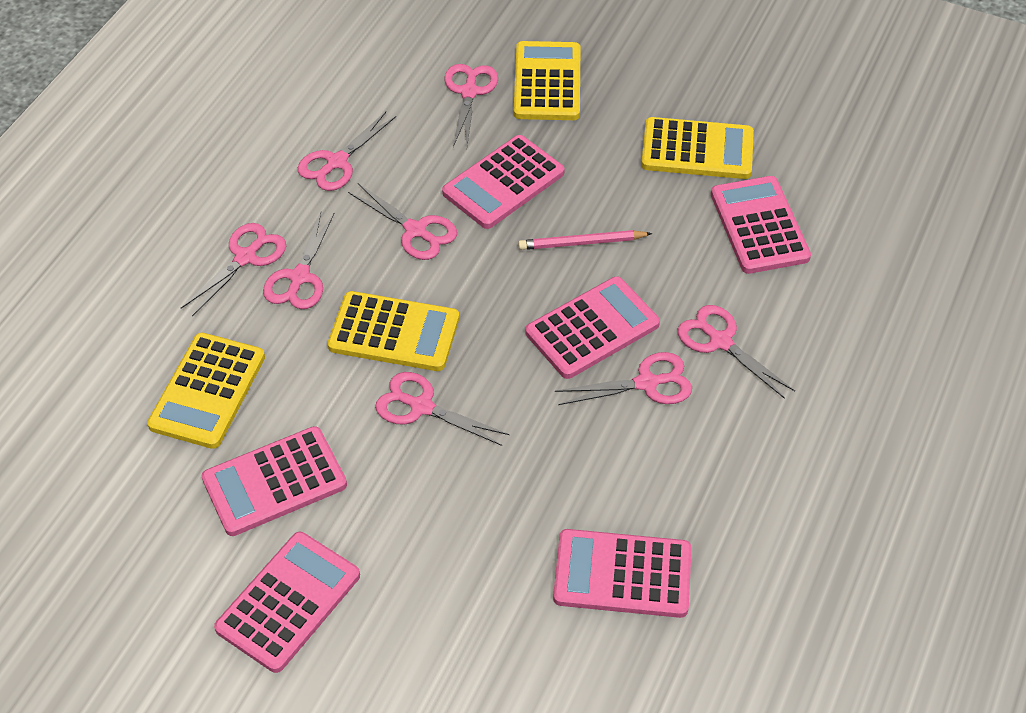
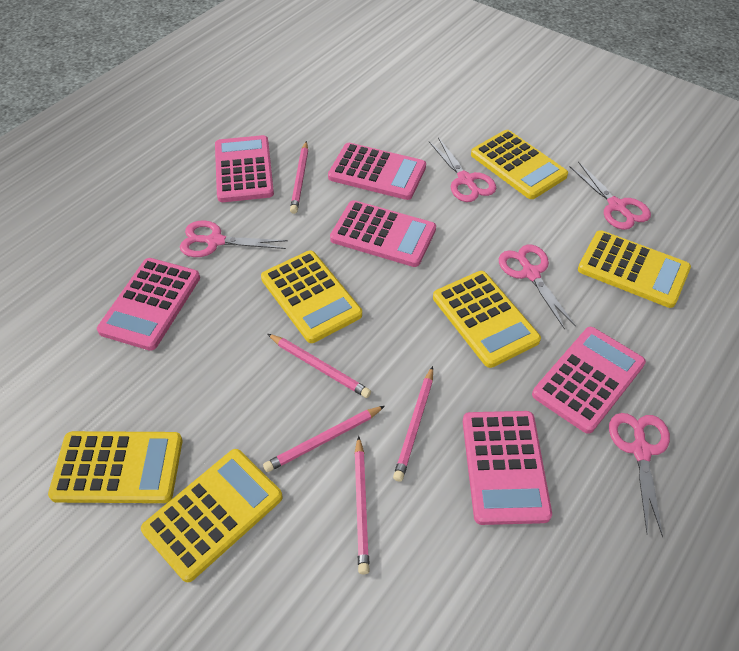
pink pencil: 1 -> 5
pink scissors: 8 -> 5
yellow calculator: 4 -> 6

